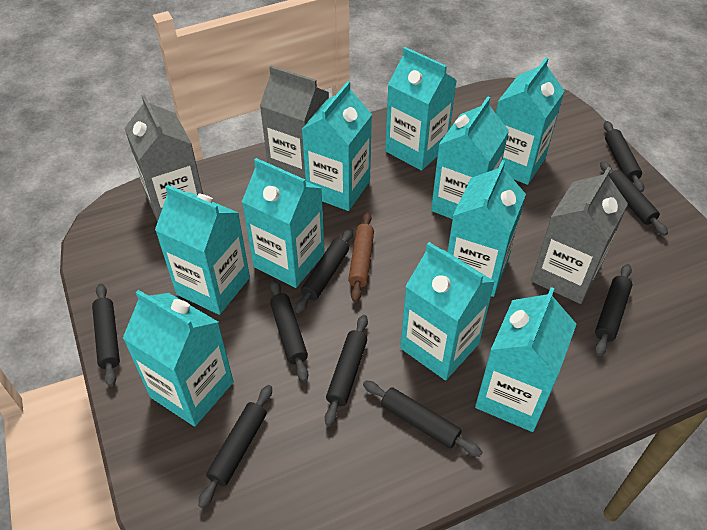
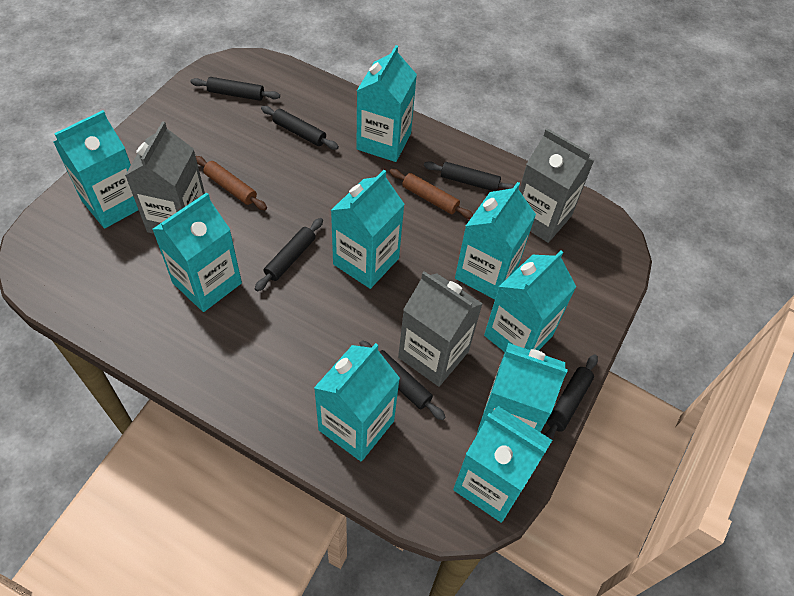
black rolling pin: 9 -> 6
brown rolling pin: 1 -> 2
turquoise carton: 10 -> 9

